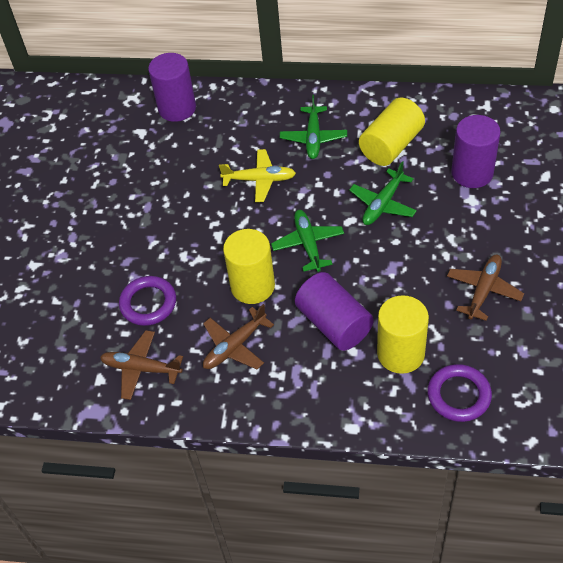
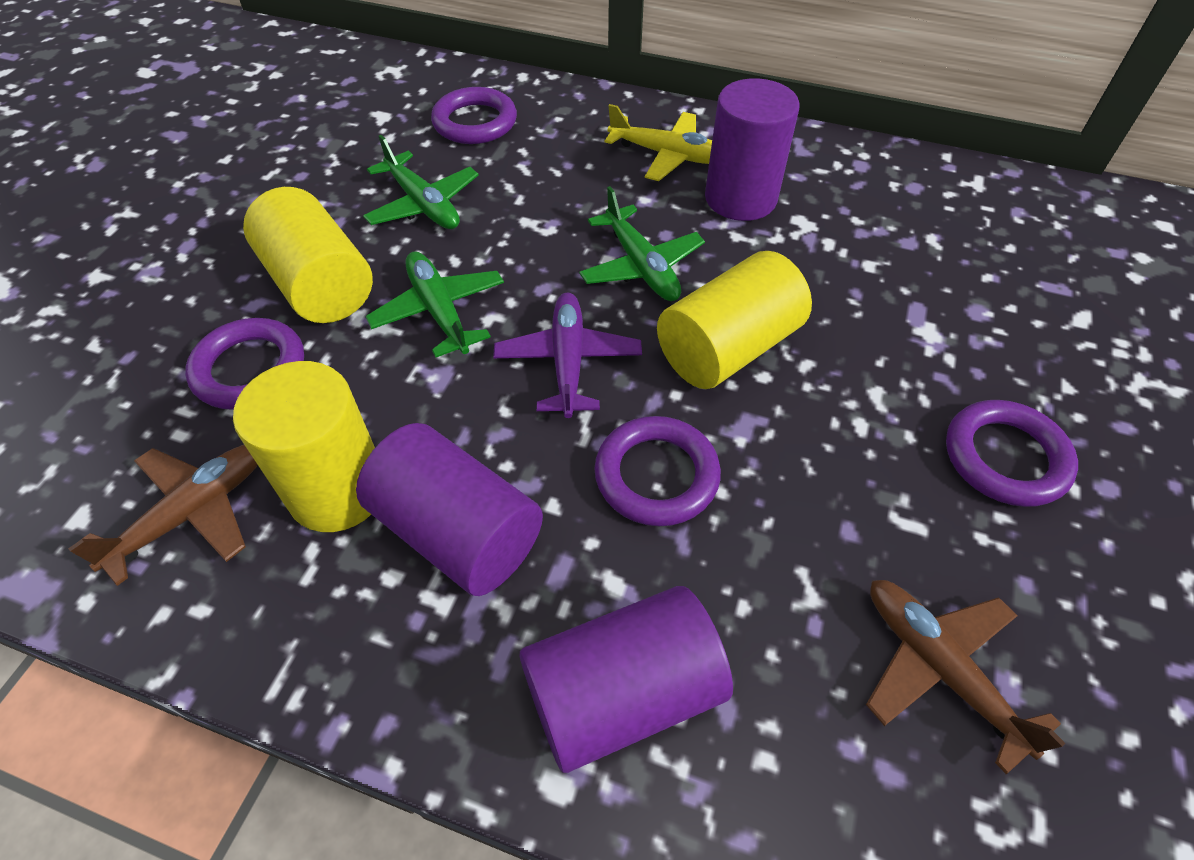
brown plane: 3 -> 2
purple plane: 0 -> 1
purple ring: 2 -> 4

